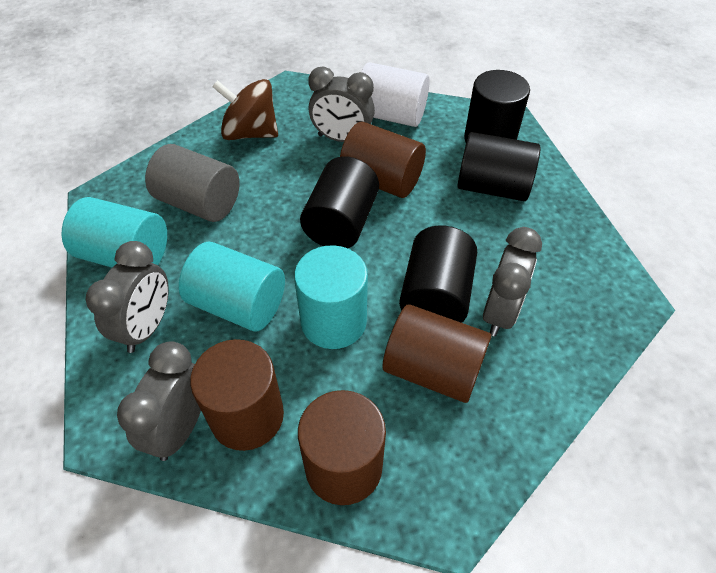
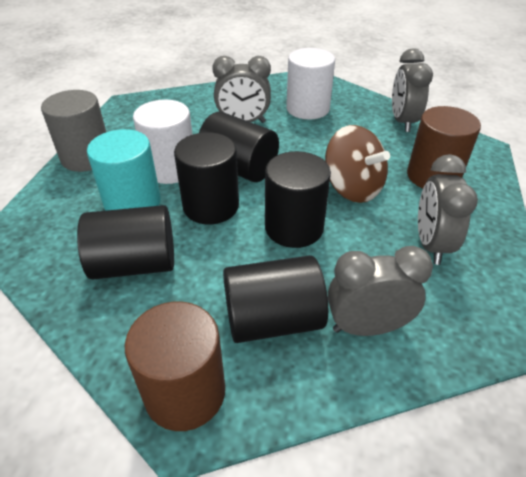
black cylinder: 4 -> 5
brown cylinder: 4 -> 2
turquoise cylinder: 3 -> 1
white cylinder: 1 -> 2

